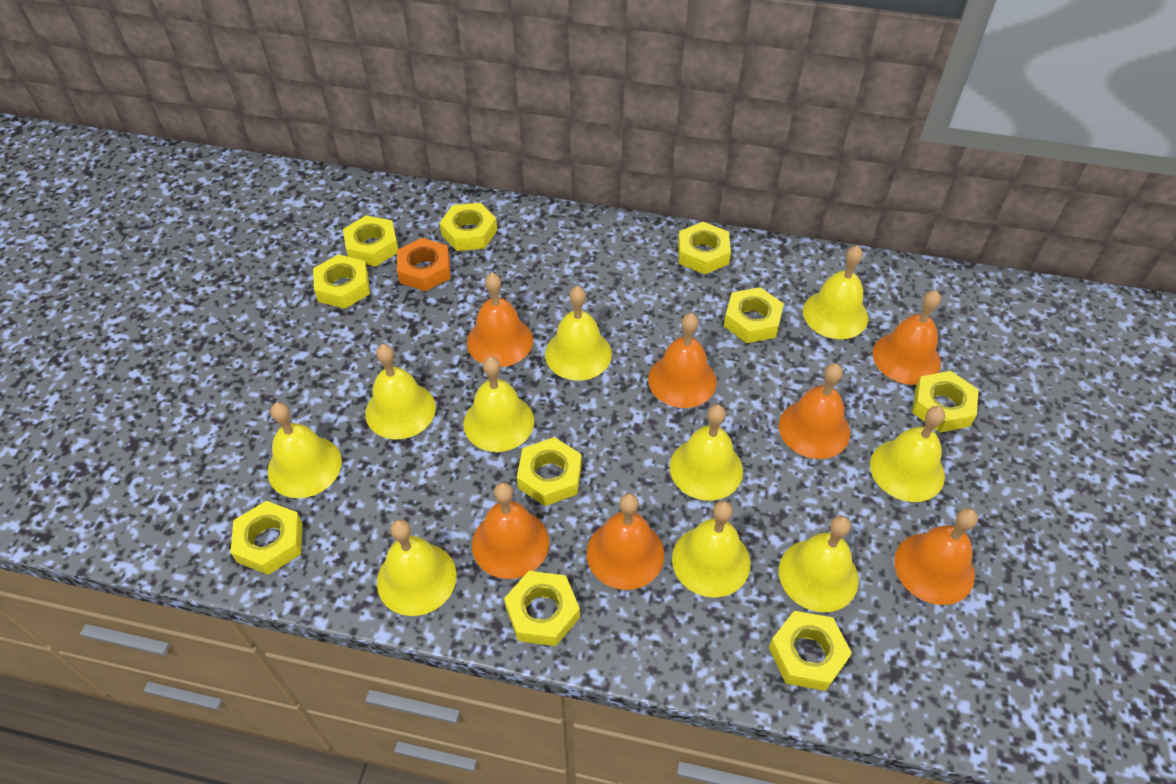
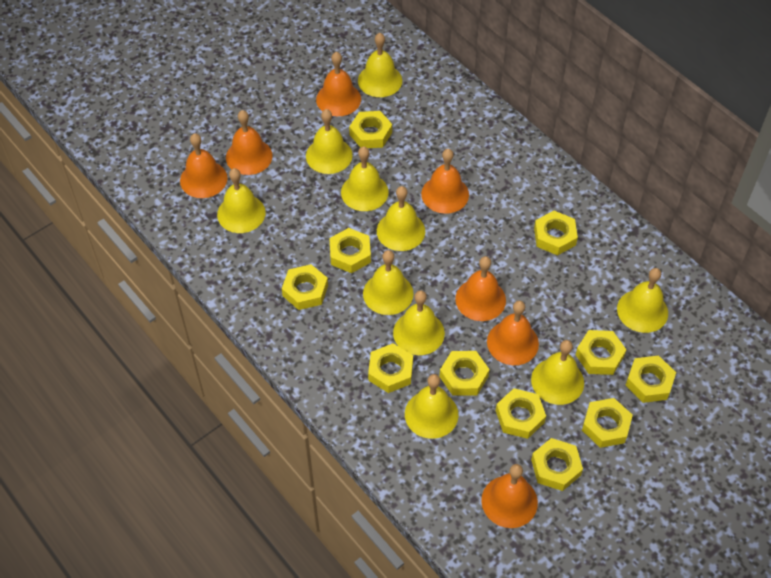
orange nut: 1 -> 0
yellow nut: 10 -> 11

